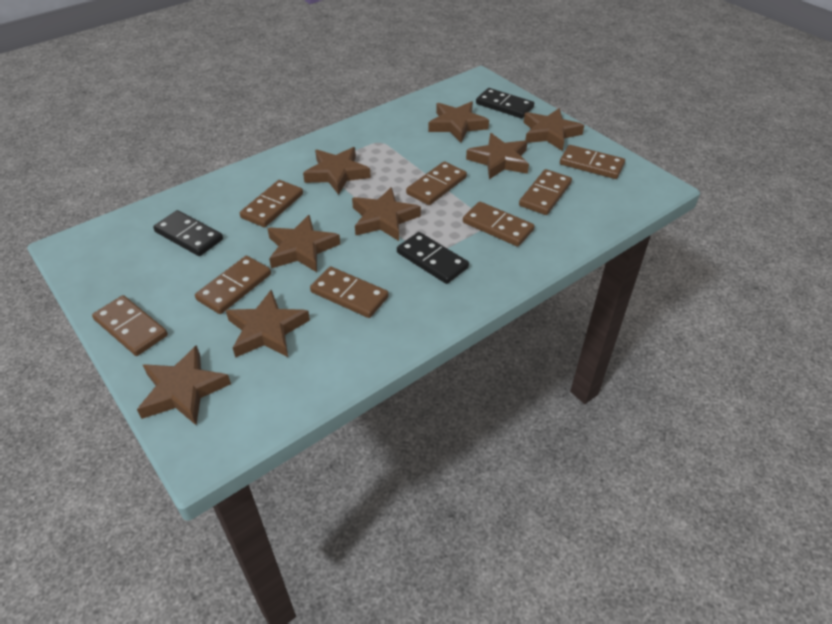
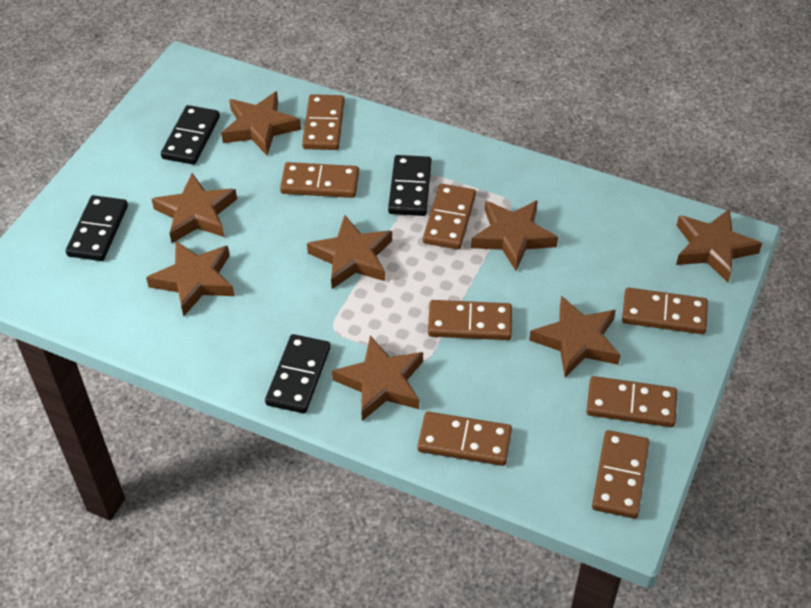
black domino: 3 -> 4

